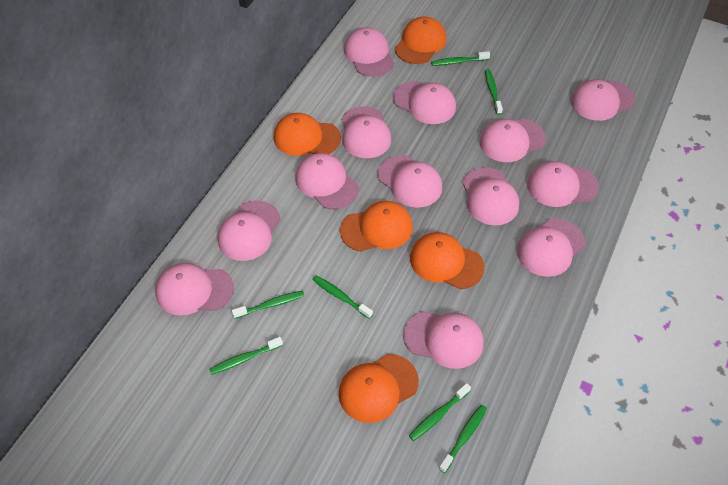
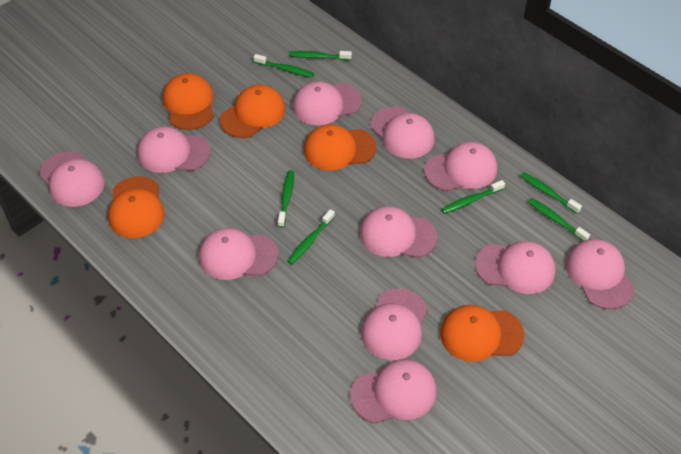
pink cap: 13 -> 11

